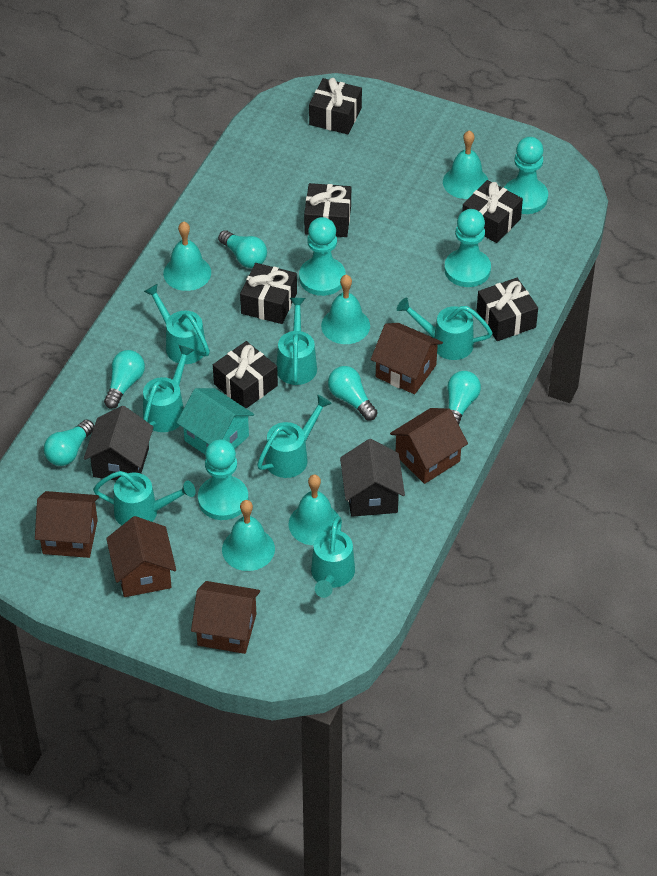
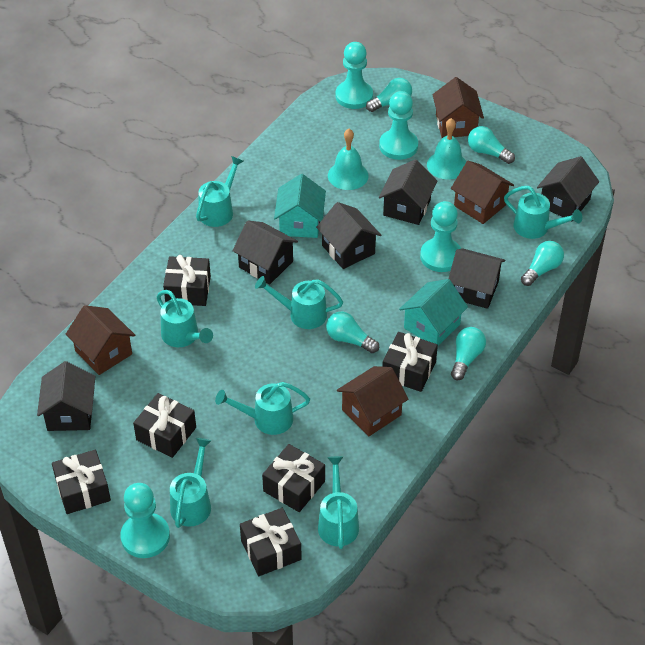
black house: 2 -> 6
brown house: 5 -> 4
turquoise bell: 5 -> 2
turquoise house: 1 -> 2

